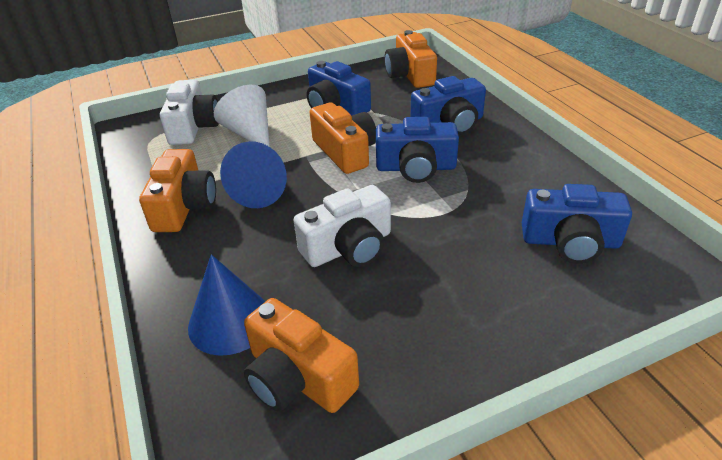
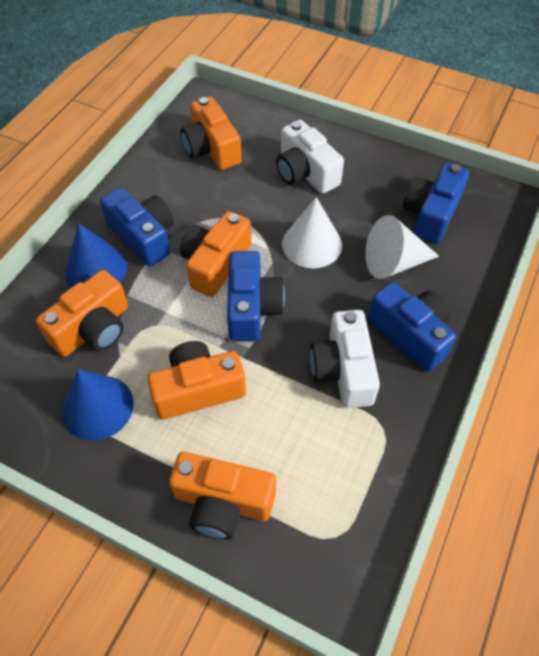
orange camera: 4 -> 5
white cone: 1 -> 2

